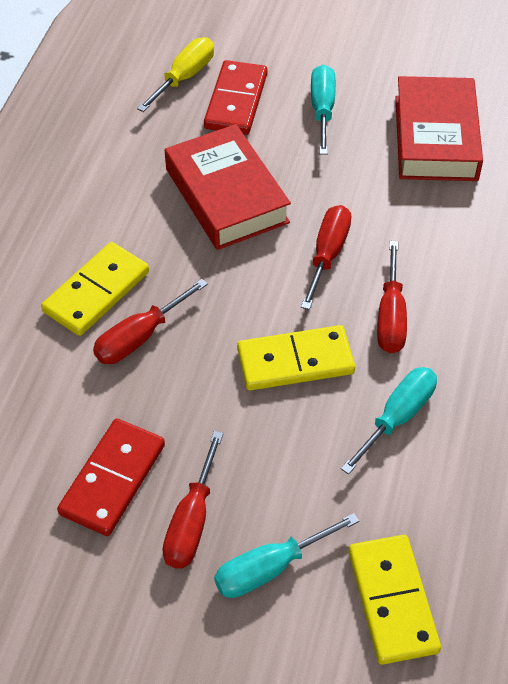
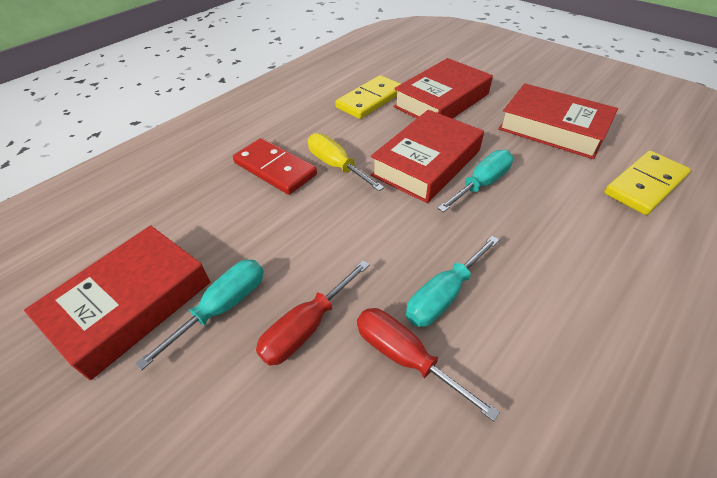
red book: 2 -> 4
red domino: 2 -> 1
red screwdriver: 4 -> 2
yellow domino: 3 -> 2

